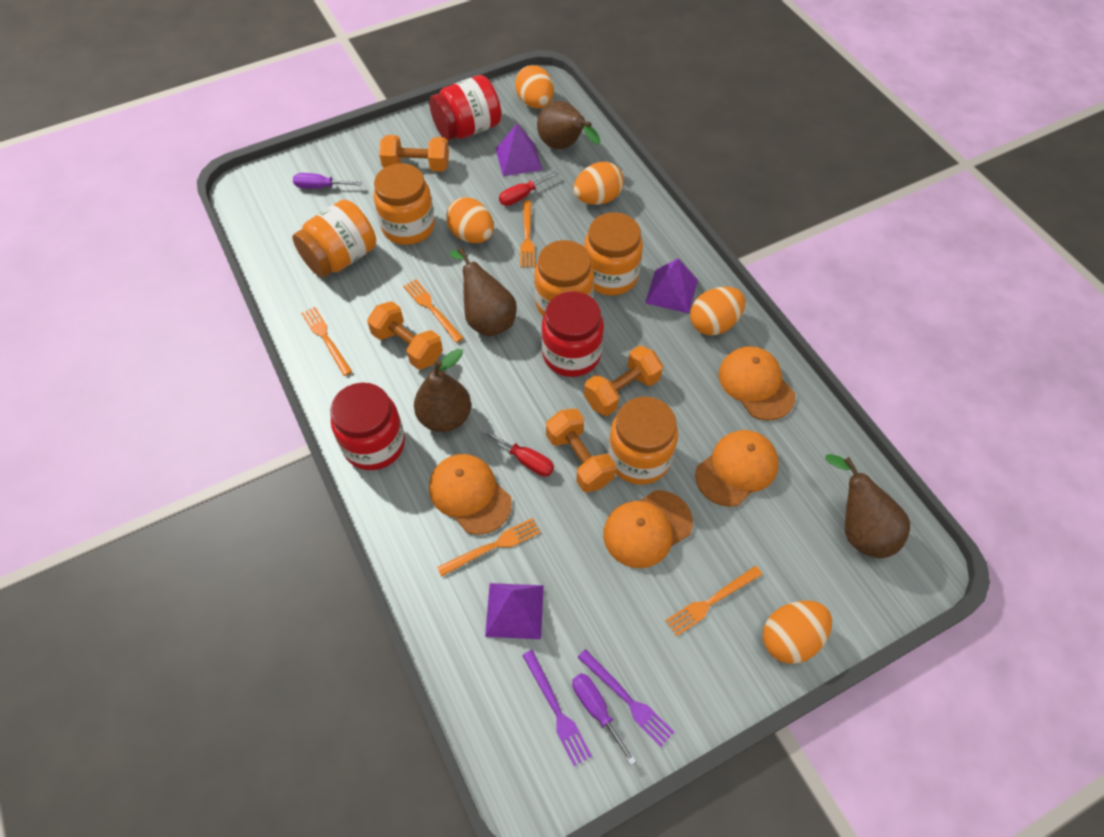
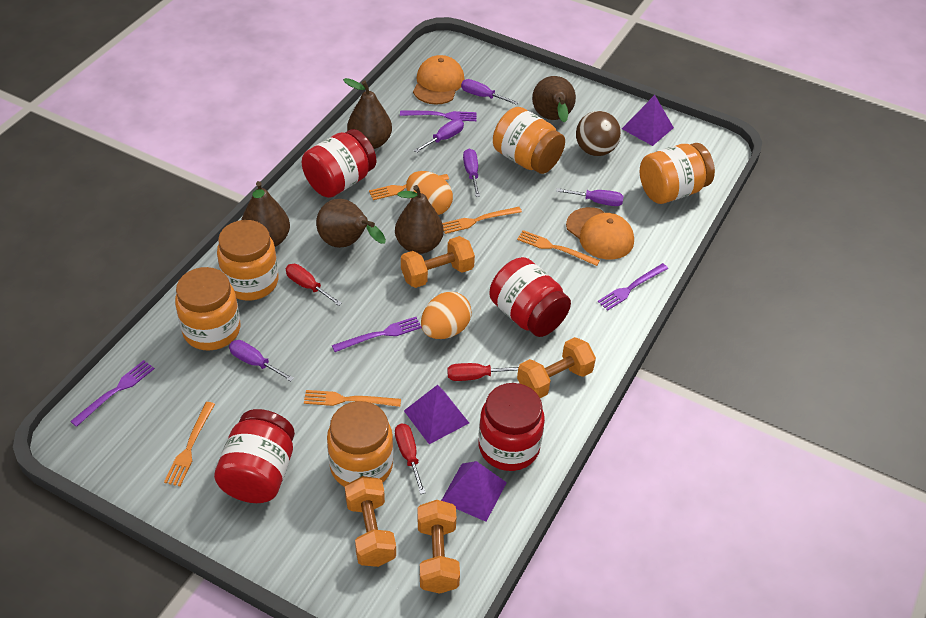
brown ball: 0 -> 1
brown pear: 4 -> 5
orange cap: 4 -> 2
orange egg: 5 -> 2
purple fork: 2 -> 4
purple screwdriver: 2 -> 5
red jar: 3 -> 4
red screwdriver: 2 -> 3

